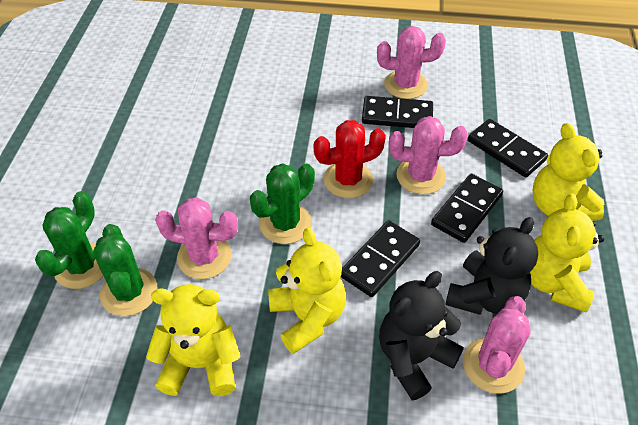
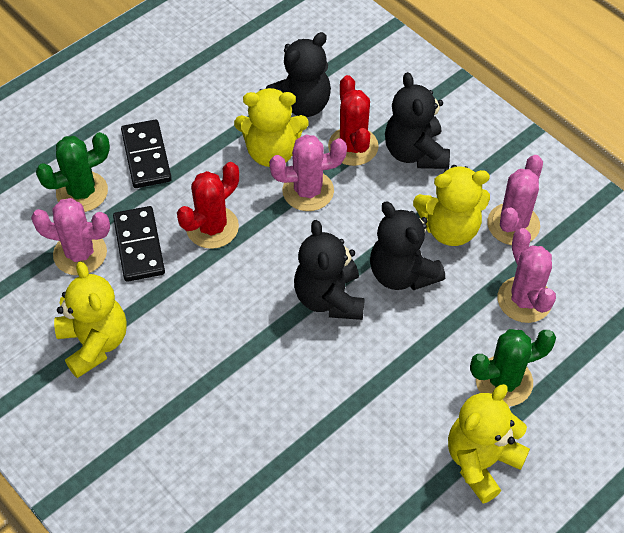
black domino: 4 -> 2
black teddy bear: 2 -> 4
green cactus: 3 -> 2
red cactus: 1 -> 2

